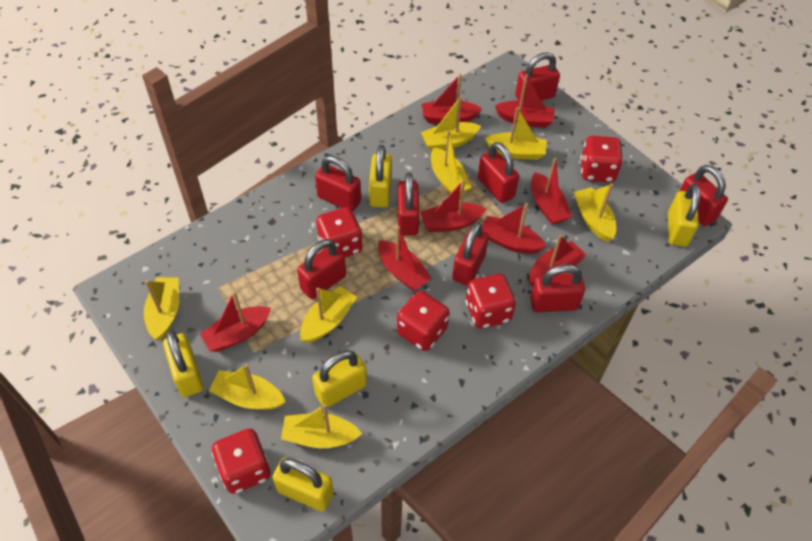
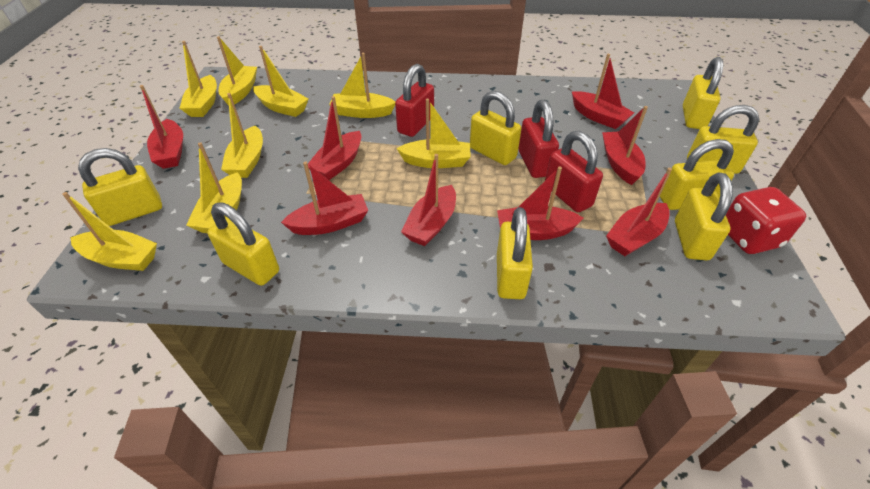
red dice: 5 -> 1
red padlock: 8 -> 3
yellow padlock: 5 -> 8

